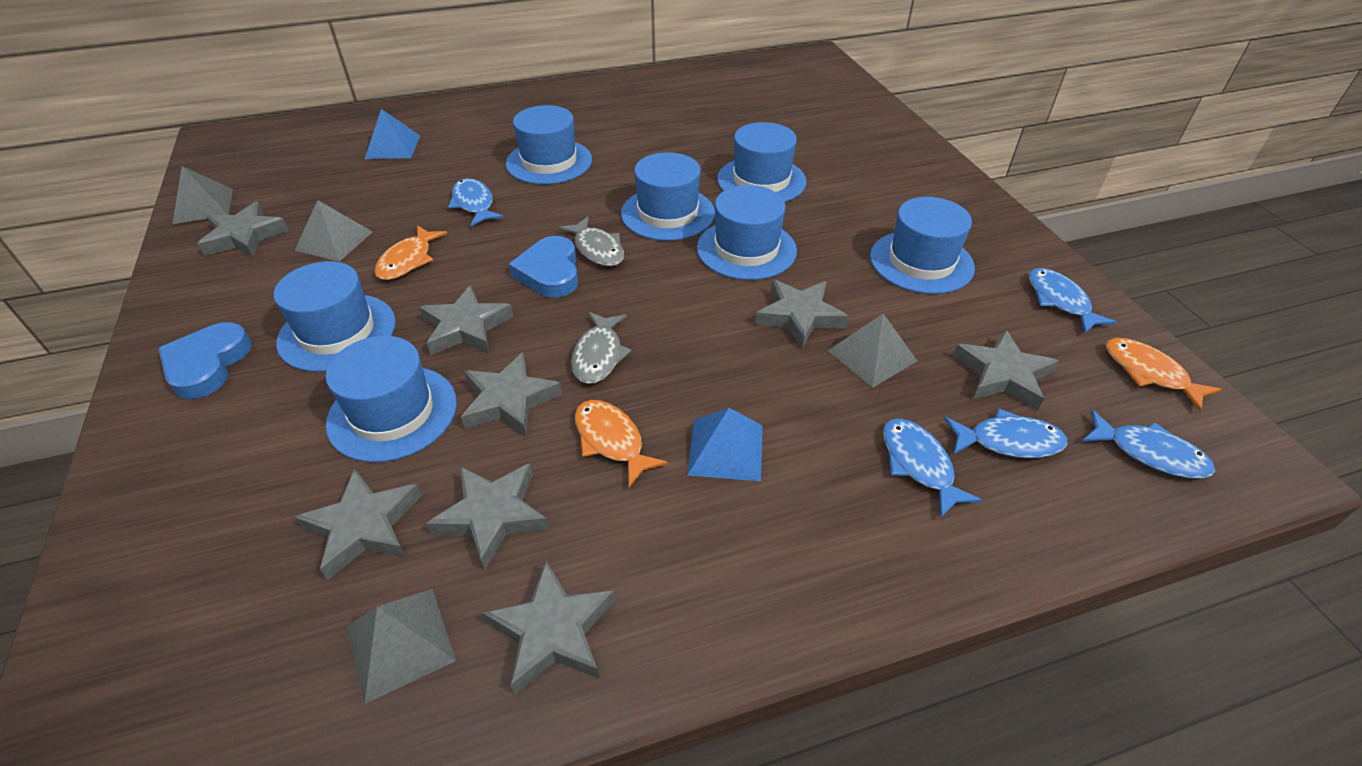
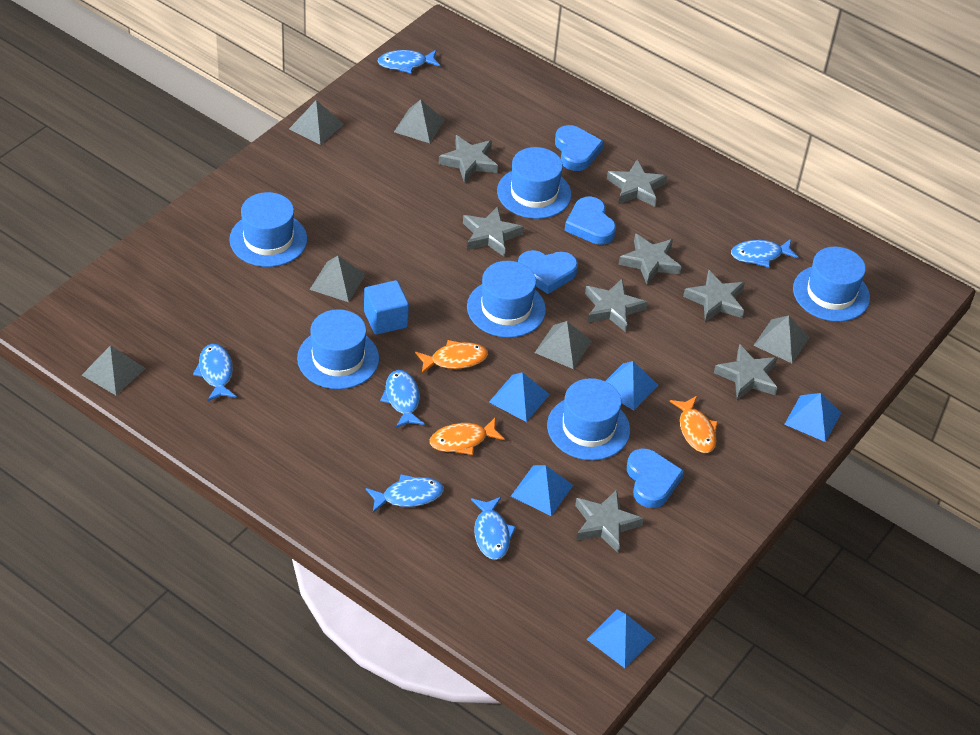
blue cube: 0 -> 1
blue fish: 5 -> 6
blue hat: 7 -> 6
blue heart: 2 -> 4
blue pyramid: 2 -> 5
grey fish: 2 -> 0
grey pyramid: 4 -> 6

